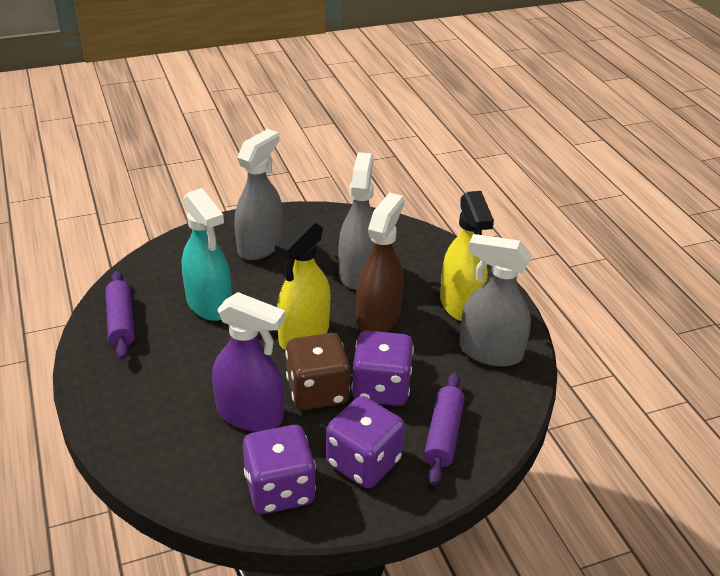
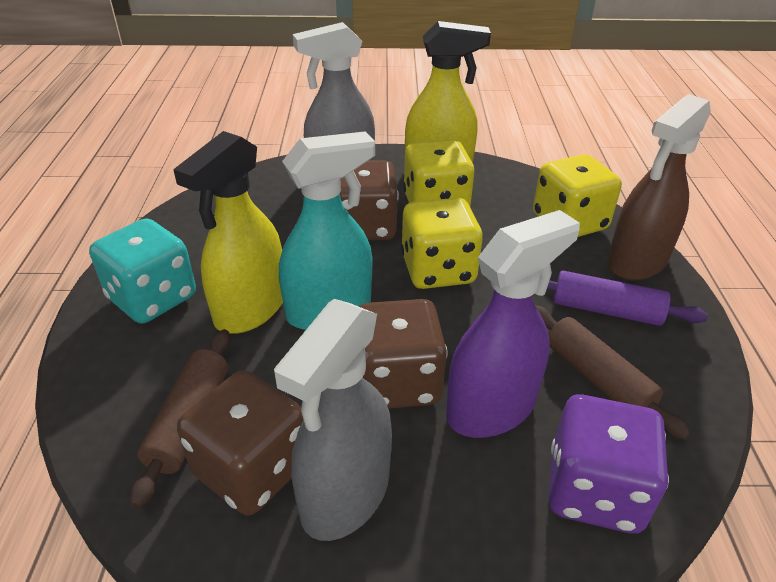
brown dice: 1 -> 3
brown rolling pin: 0 -> 2
grey spray bottle: 3 -> 2
purple dice: 3 -> 1
purple rolling pin: 2 -> 1
turquoise dice: 0 -> 1
yellow dice: 0 -> 3

